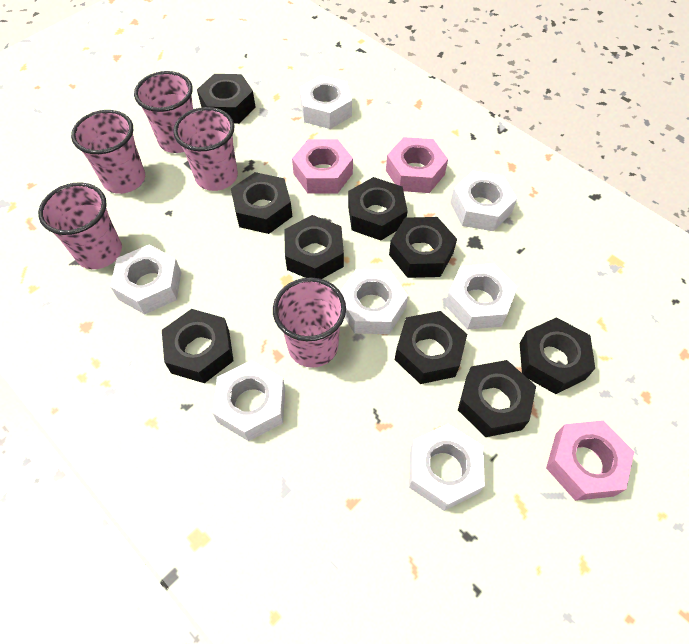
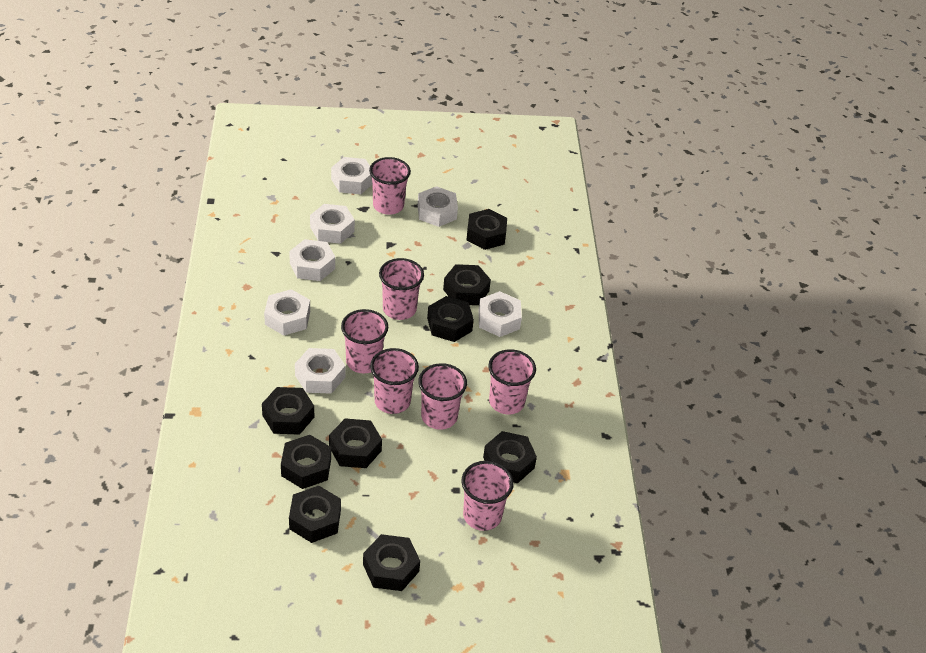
pink cup: 5 -> 7
pink nut: 3 -> 0

